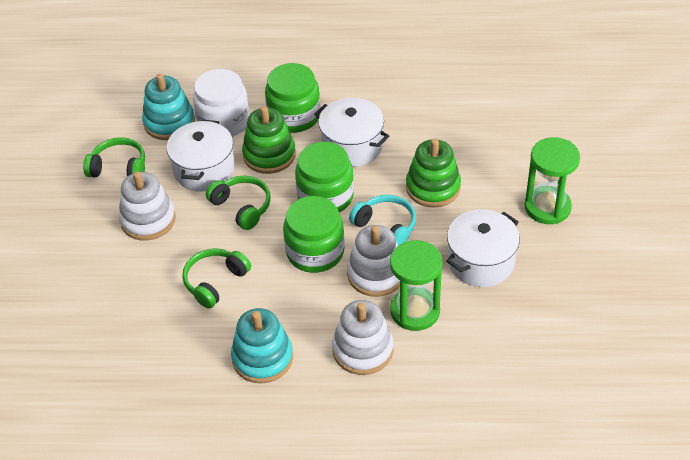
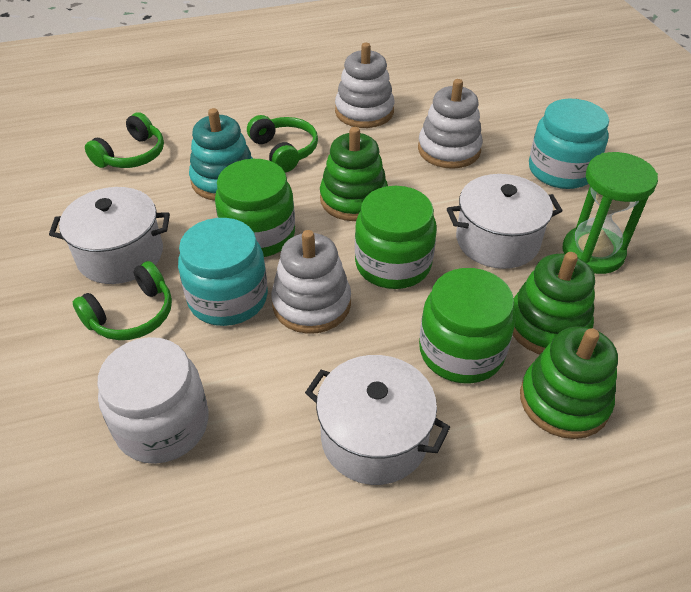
green hourglass: 2 -> 1
green stacking toy: 2 -> 3
turquoise headphones: 1 -> 0
turquoise jar: 0 -> 2
turquoise stacking toy: 2 -> 1

